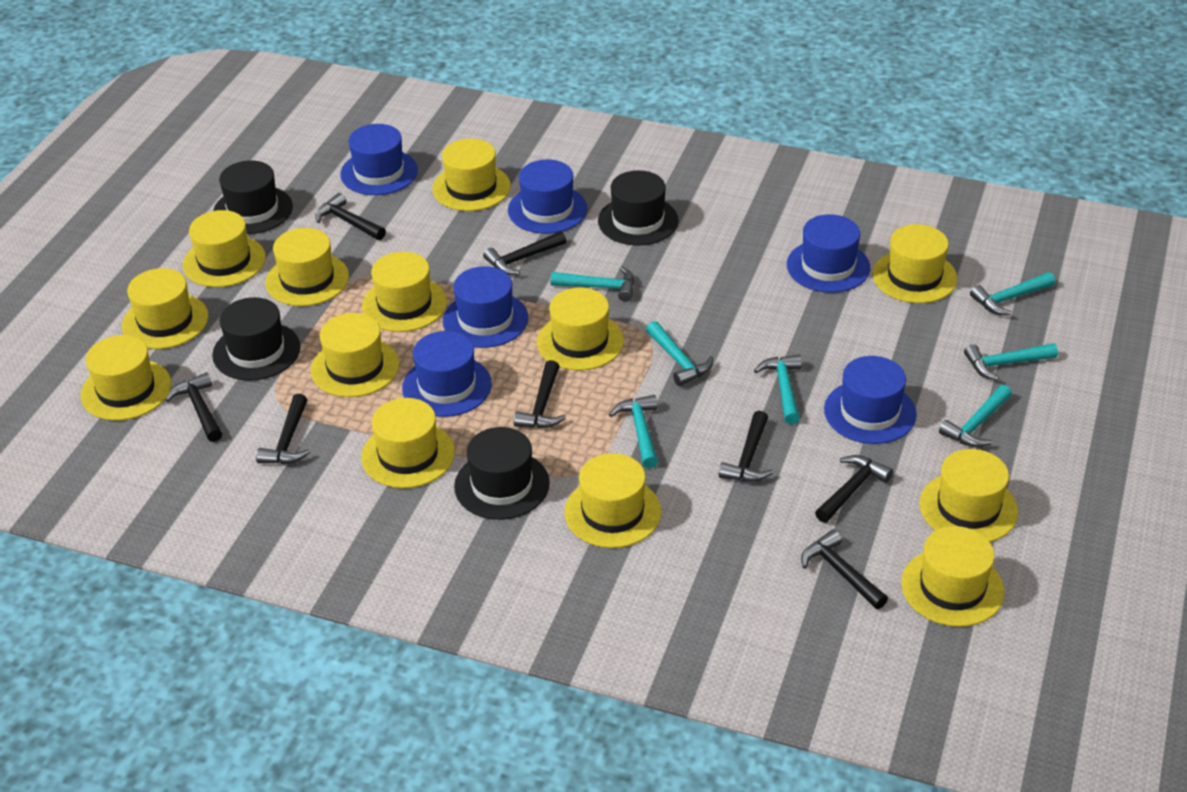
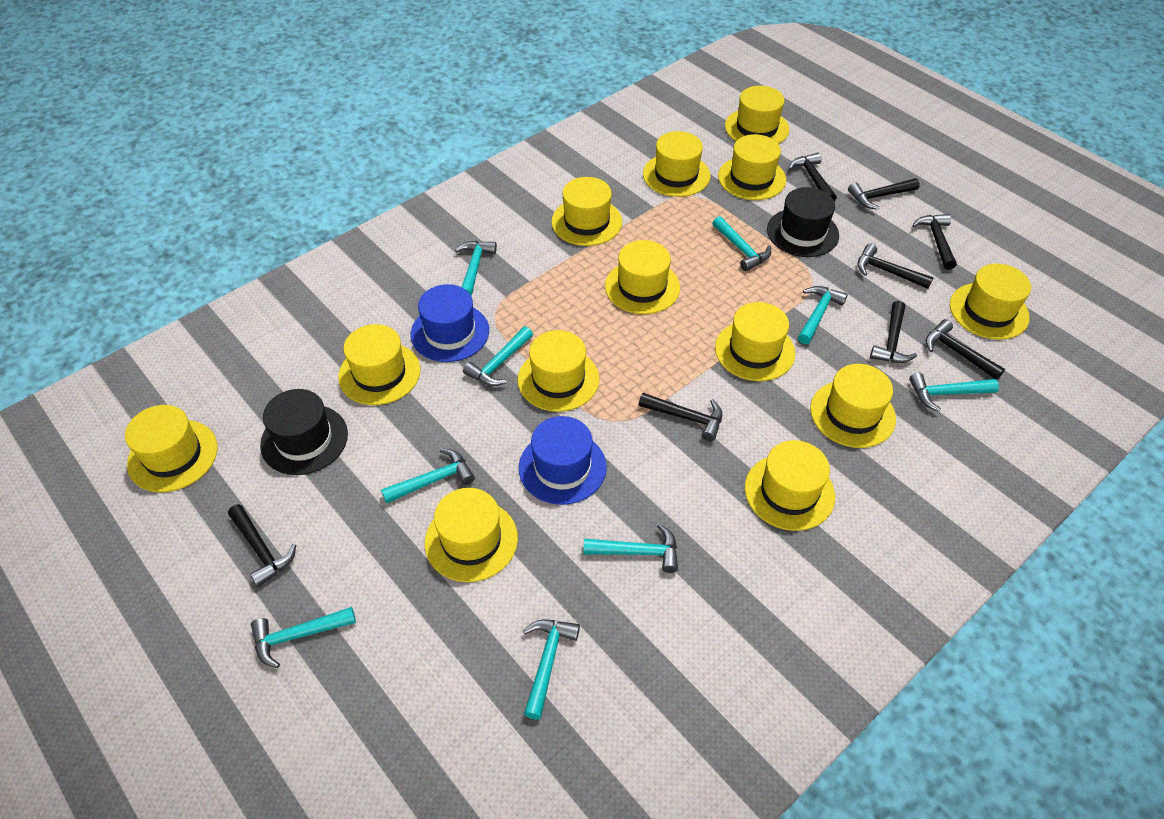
black hat: 4 -> 2
blue hat: 6 -> 2
turquoise hammer: 7 -> 9

